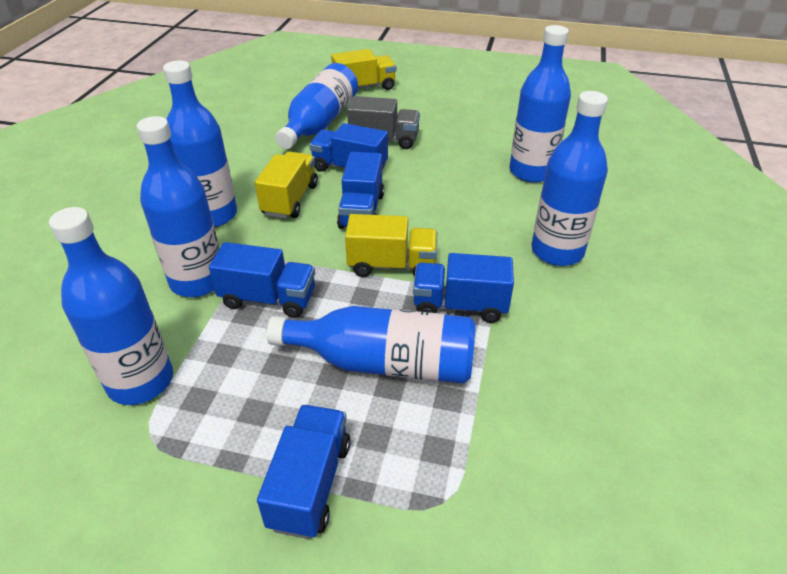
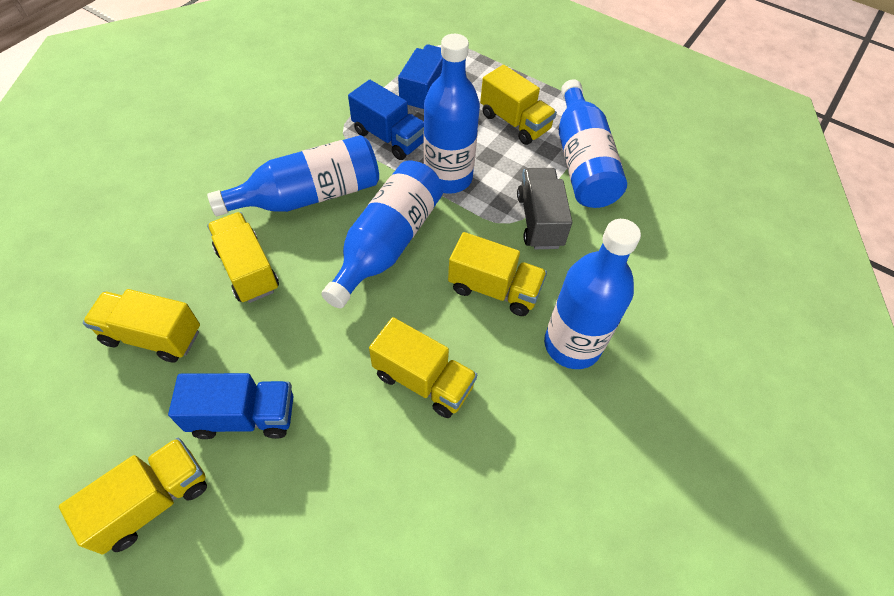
blue bottle: 7 -> 5
blue truck: 5 -> 3
yellow truck: 3 -> 6

